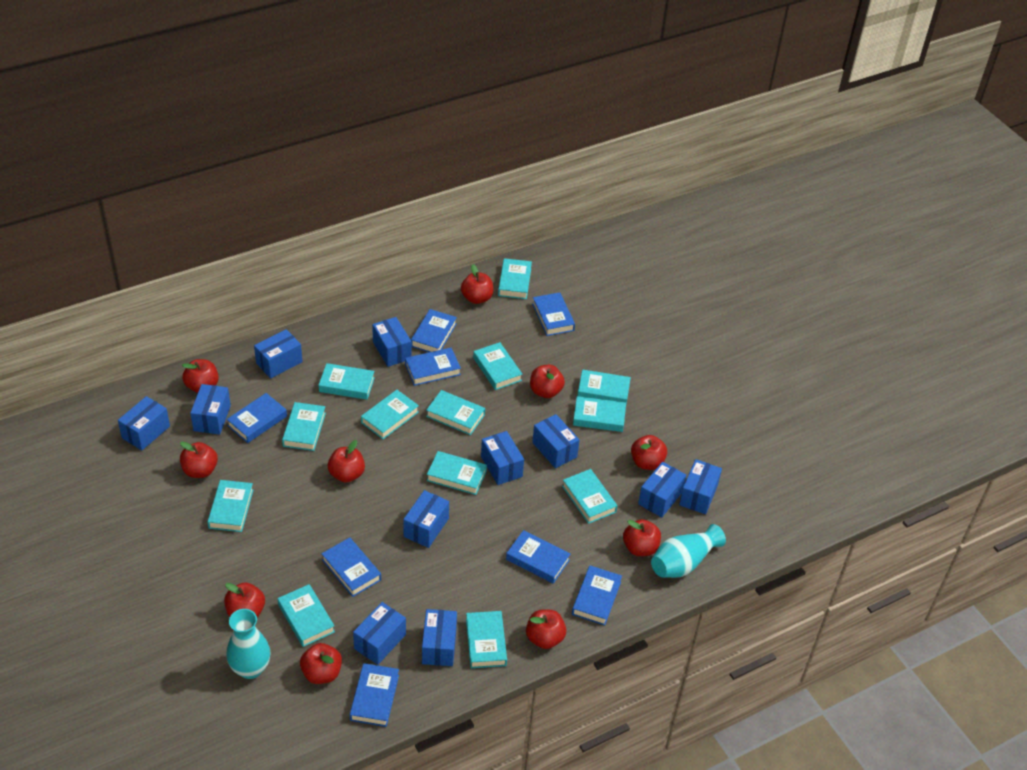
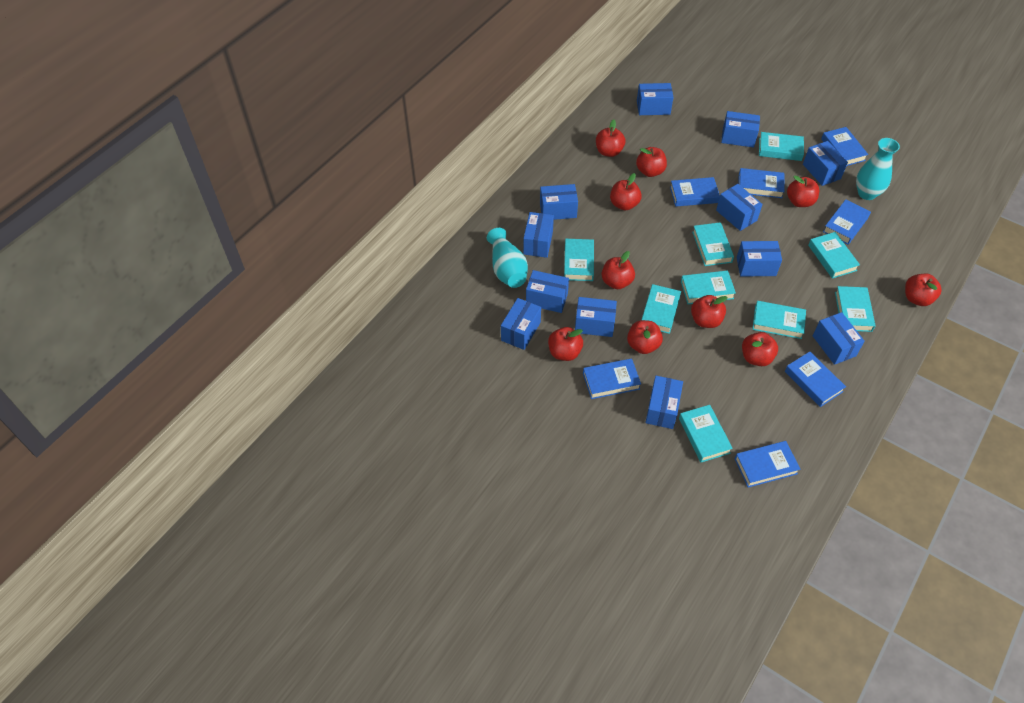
blue book: 8 -> 7
blue box: 11 -> 12
turquoise book: 13 -> 9

